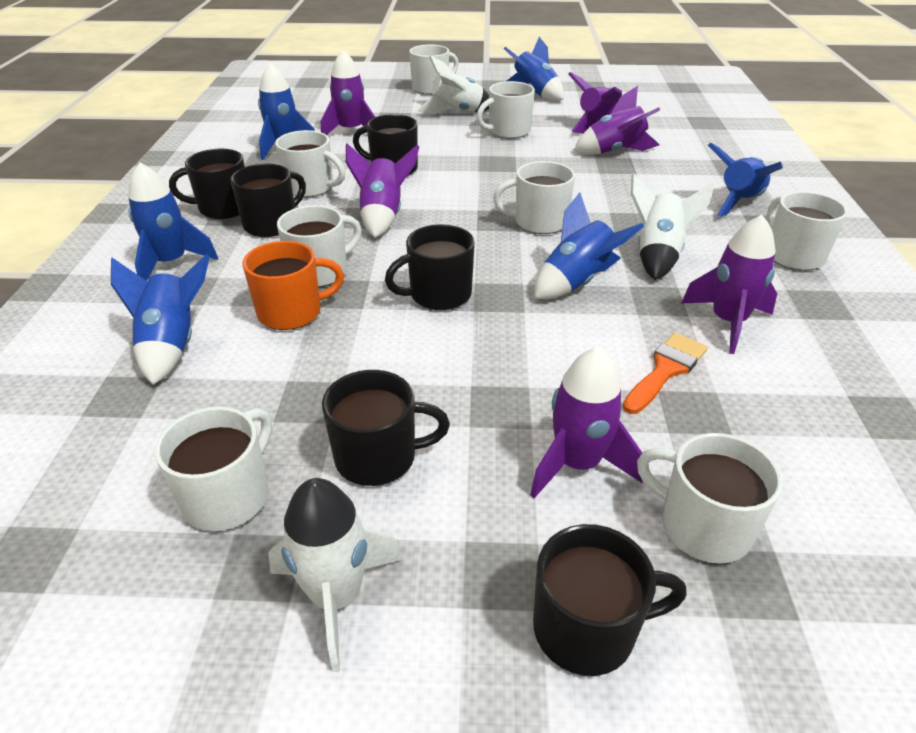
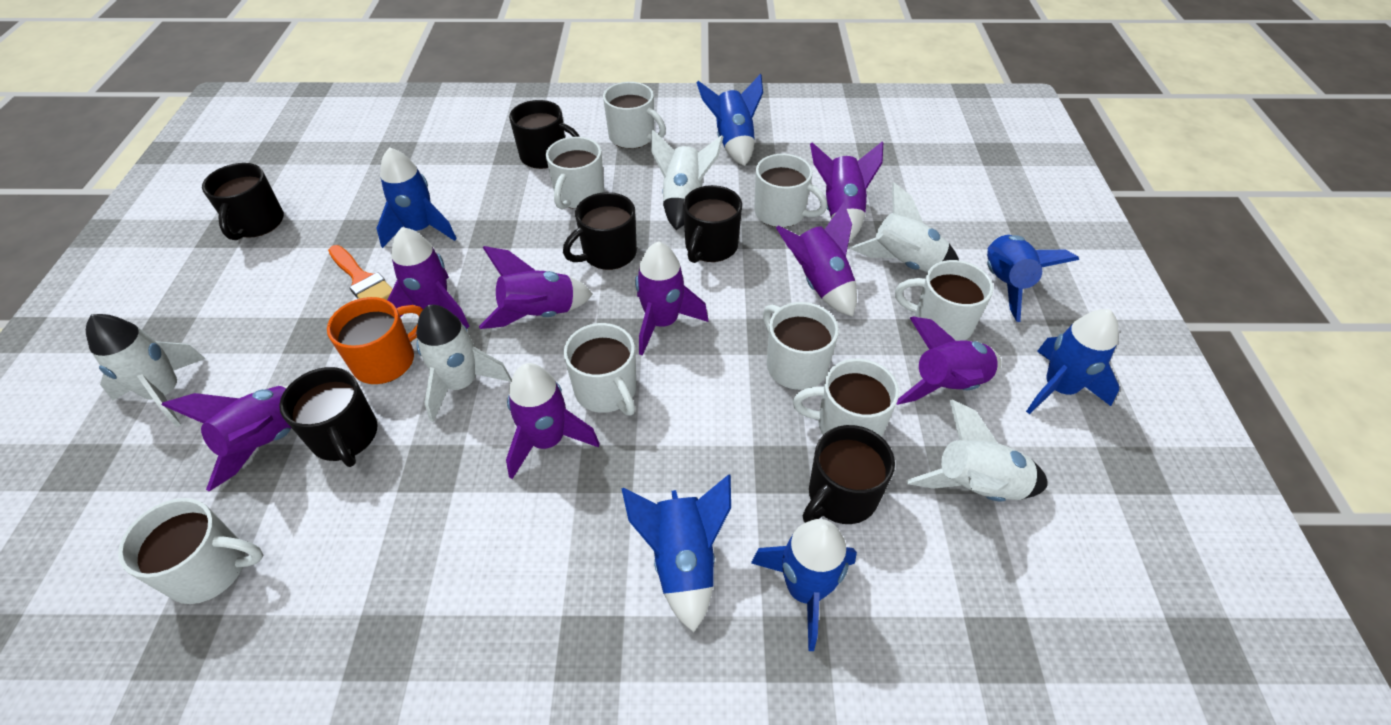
purple rocket: 6 -> 8
white rocket: 3 -> 5

